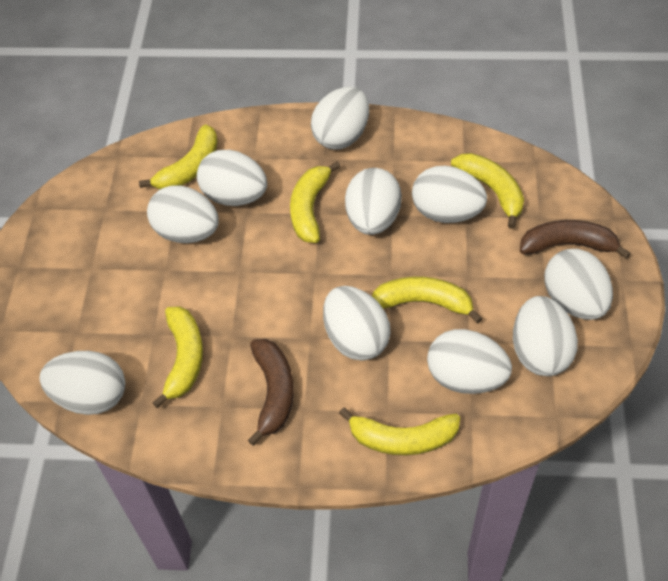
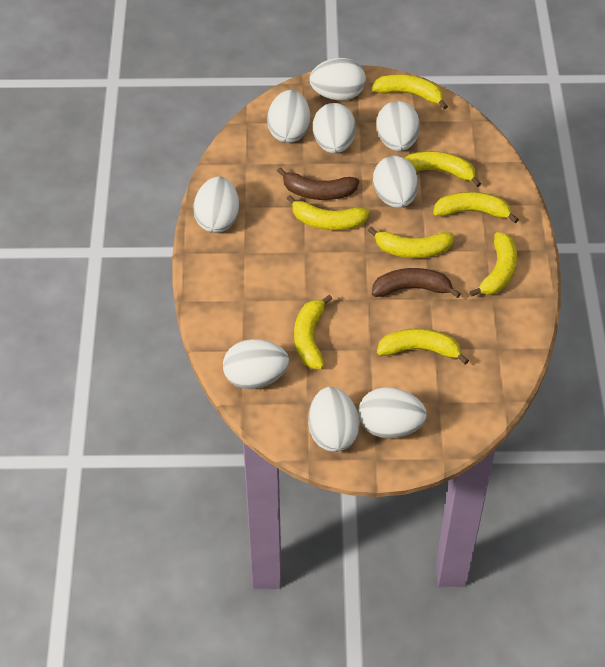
white egg: 10 -> 9
yellow banana: 6 -> 8

